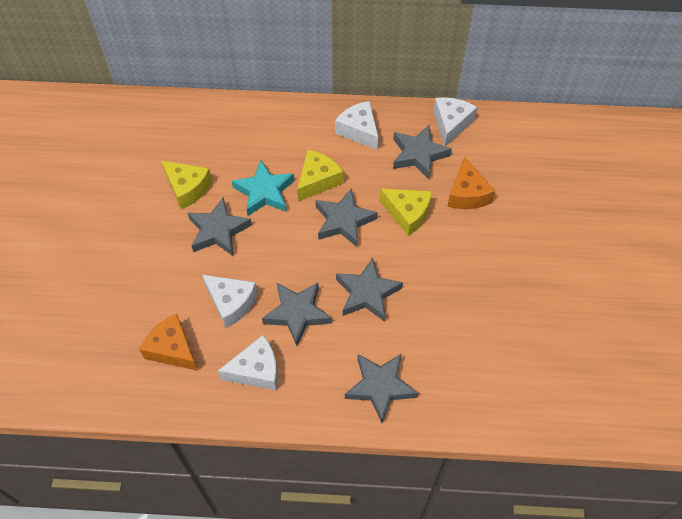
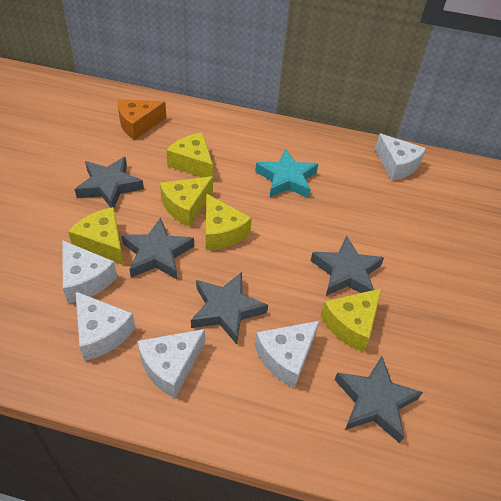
grey star: 6 -> 5
orange cheese: 2 -> 1
white cheese: 4 -> 5
yellow cheese: 3 -> 5

